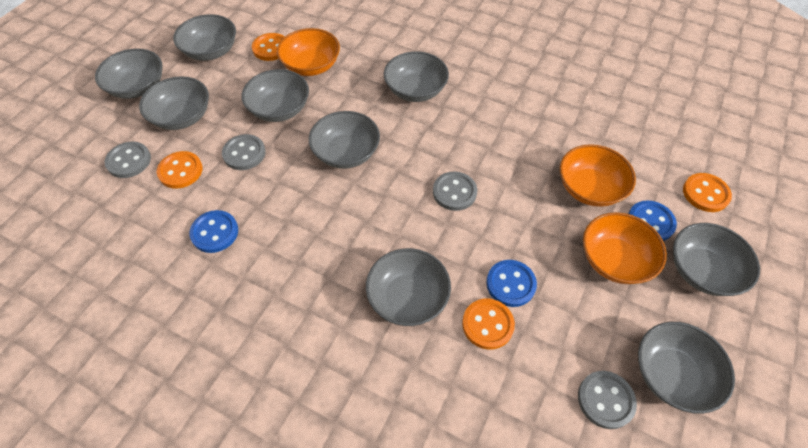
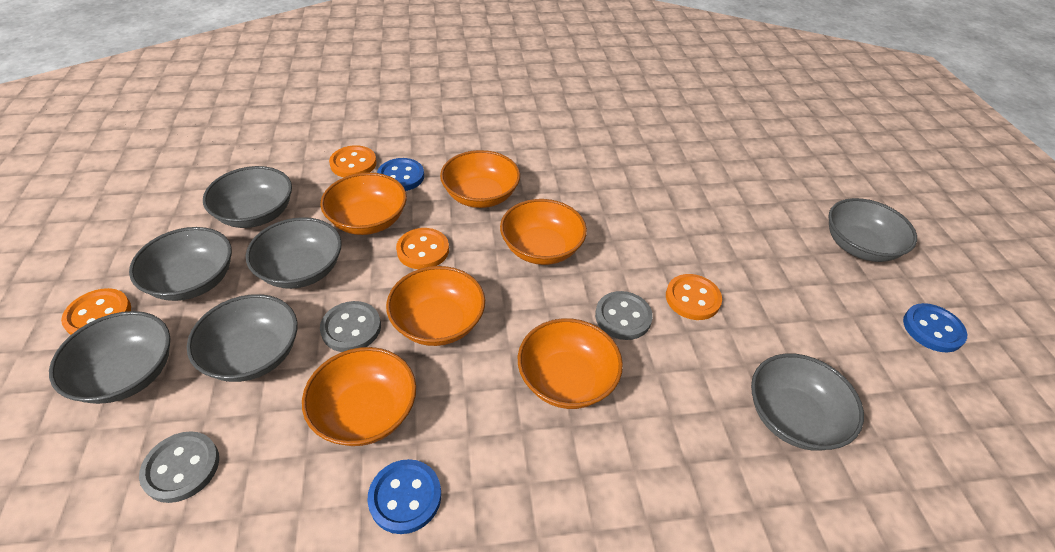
grey bowl: 9 -> 7
grey button: 4 -> 3
orange bowl: 3 -> 6

